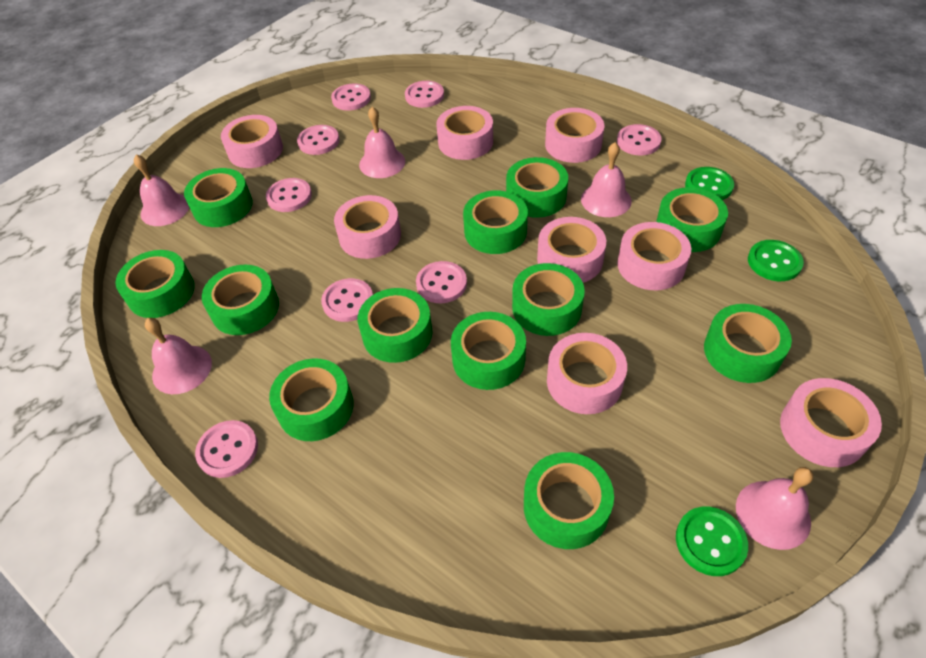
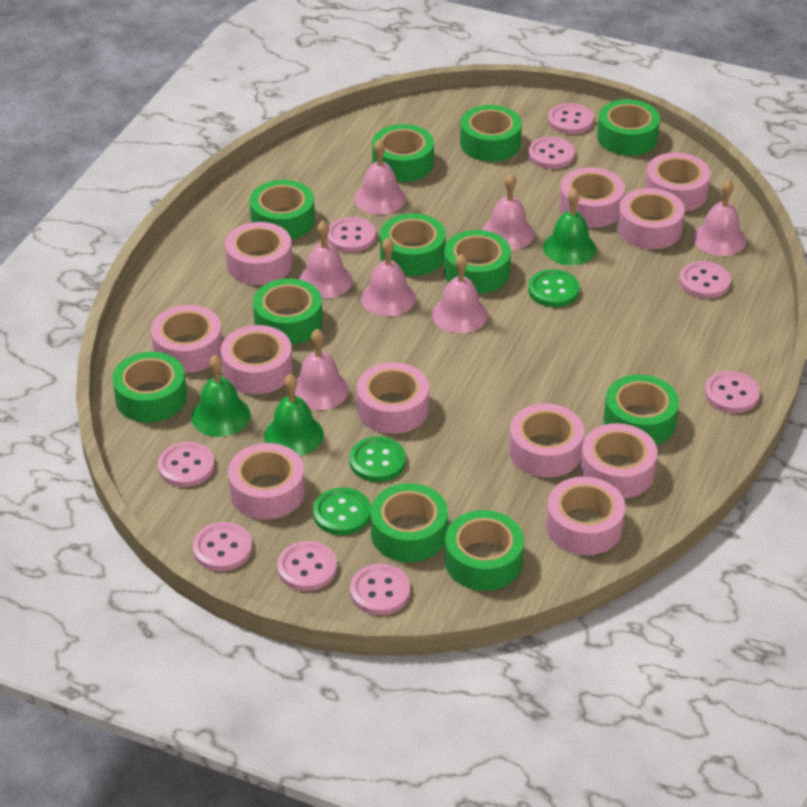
green bell: 0 -> 3
green tape: 12 -> 11
pink bell: 5 -> 7
pink button: 8 -> 9
pink tape: 8 -> 11

